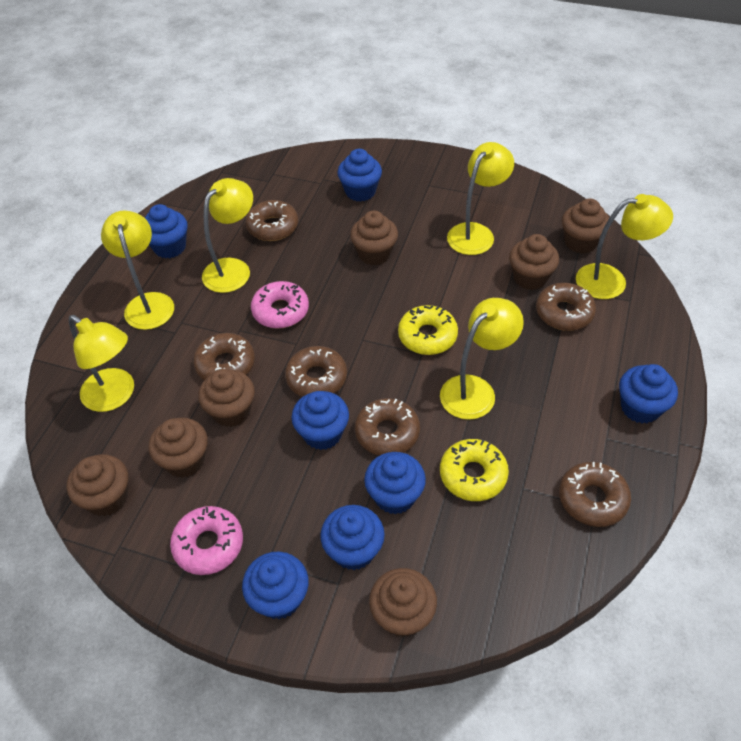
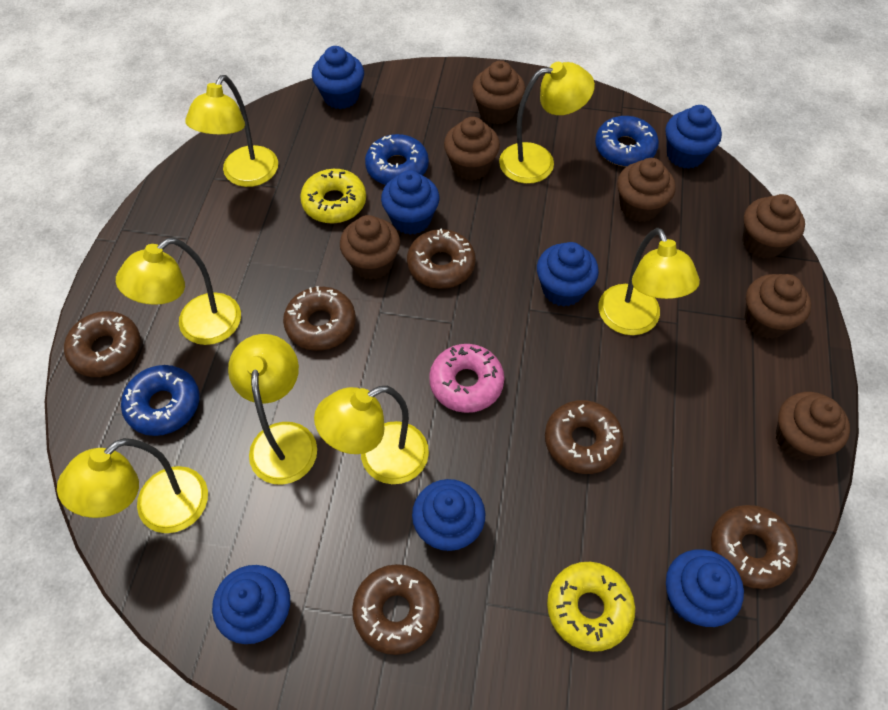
blue donut: 0 -> 3
pink donut: 2 -> 1
yellow lamp: 6 -> 7

